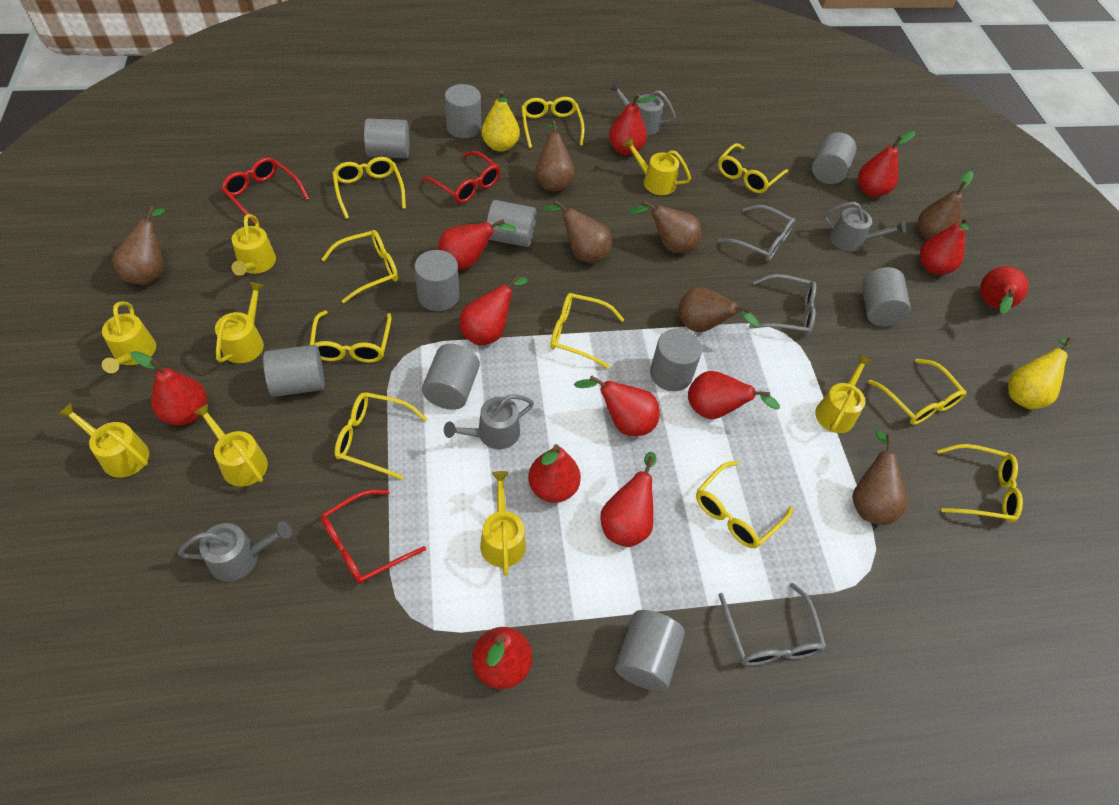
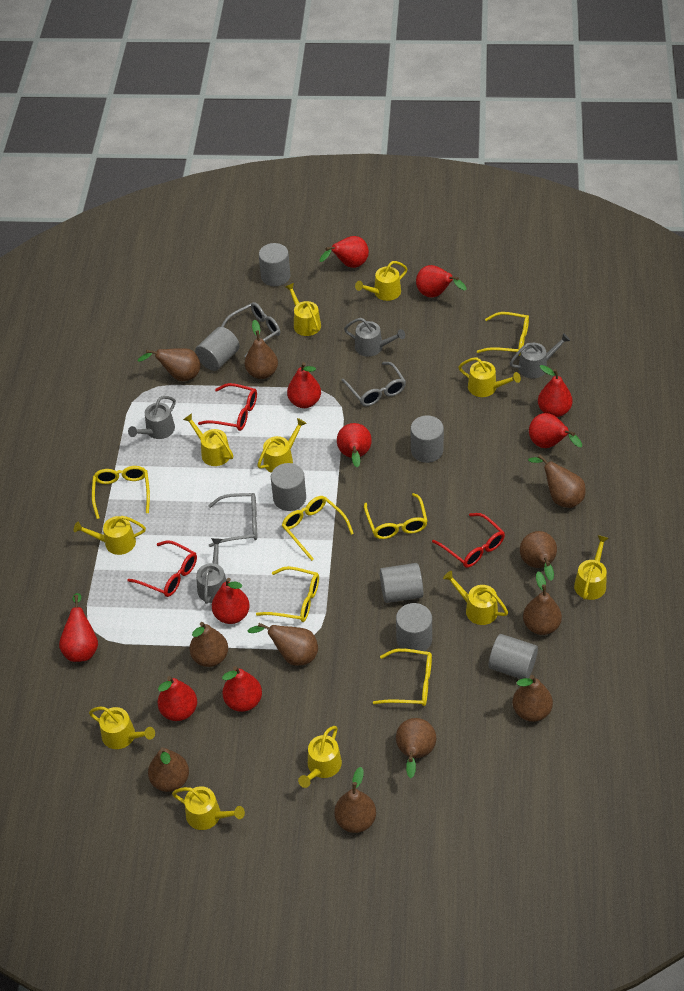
brown pear: 7 -> 11
grey cylinder: 10 -> 7
red pear: 12 -> 10
yellow glasses: 10 -> 6
yellow pear: 2 -> 0
yellow watering can: 8 -> 11

